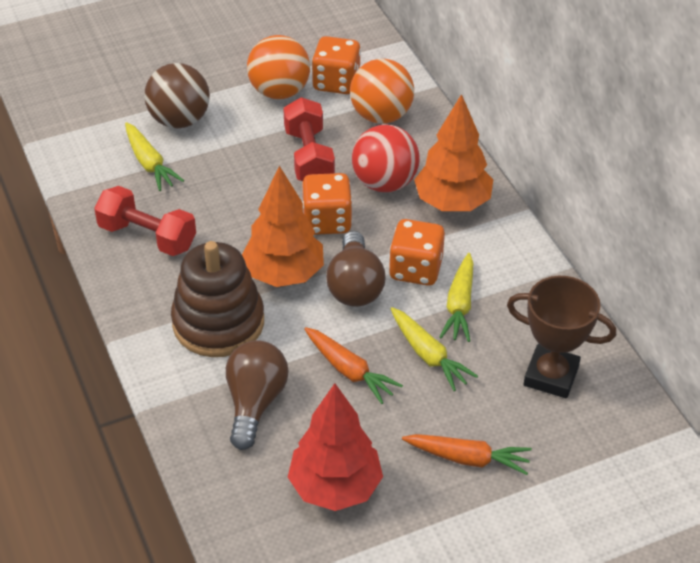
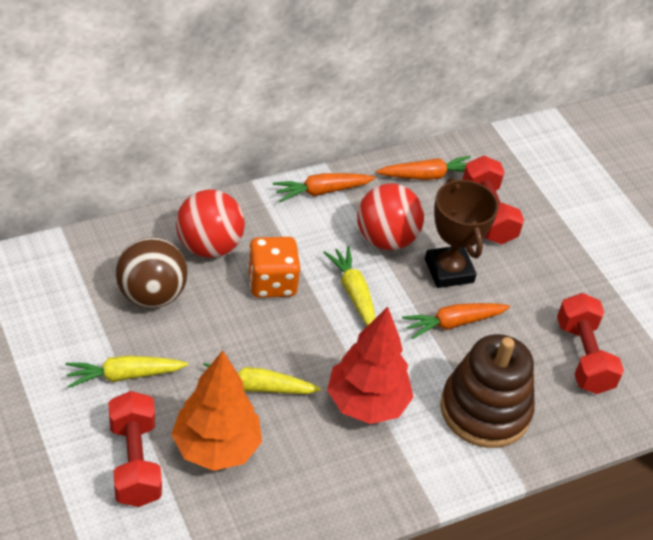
brown light bulb: 2 -> 0
orange ball: 2 -> 0
orange carrot: 2 -> 3
orange dice: 3 -> 1
orange tree: 2 -> 1
red ball: 1 -> 2
red dumbbell: 2 -> 3

